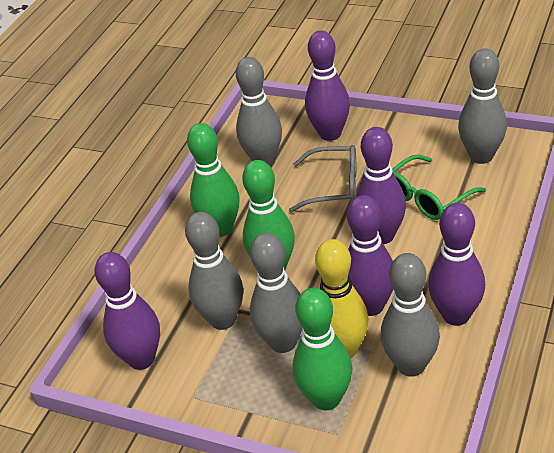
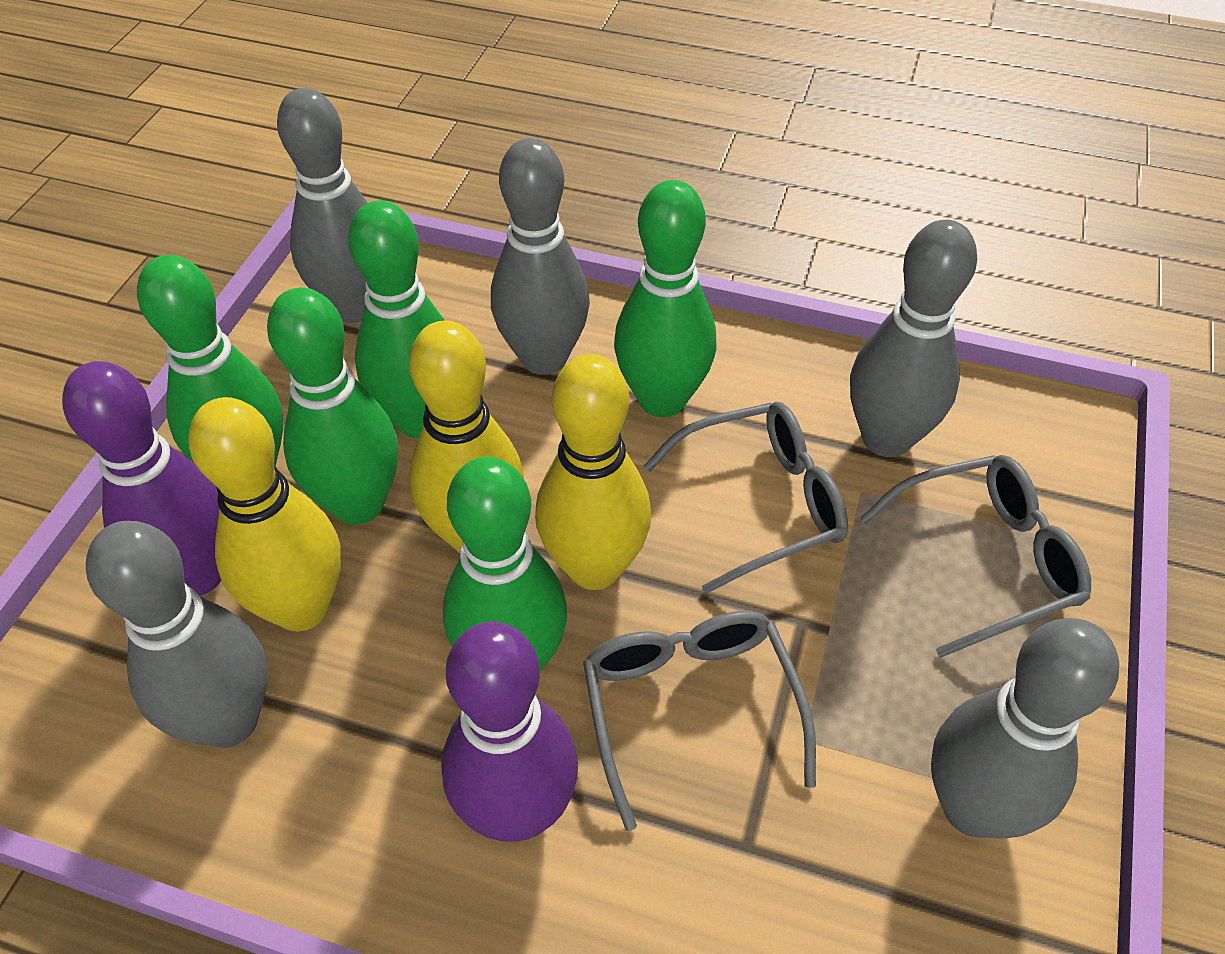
green bowling pin: 3 -> 5
green glasses: 1 -> 0
grey glasses: 1 -> 3
purple bowling pin: 5 -> 2
yellow bowling pin: 1 -> 3

